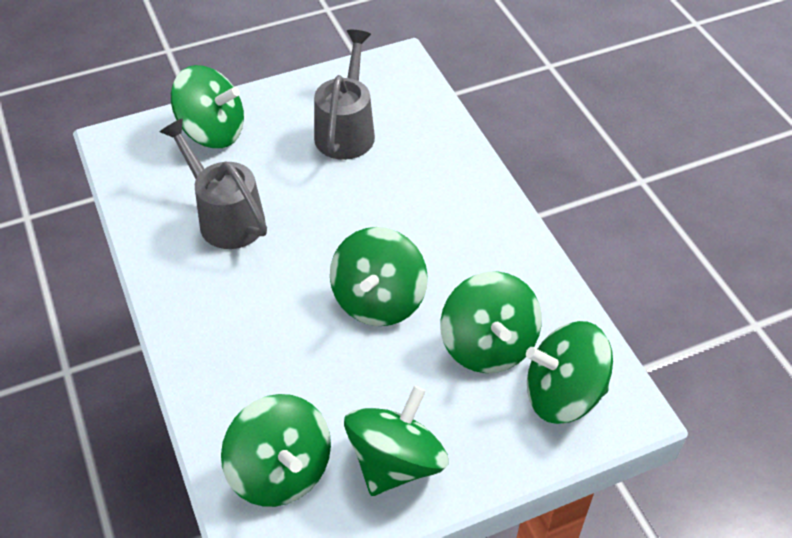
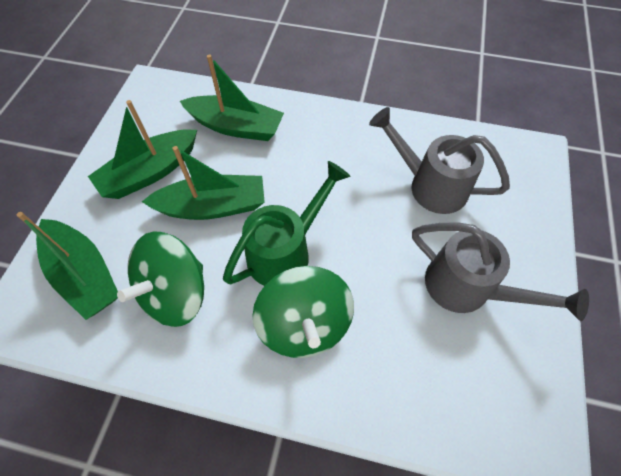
green boat: 0 -> 4
green spinning top: 6 -> 2
green watering can: 0 -> 1

